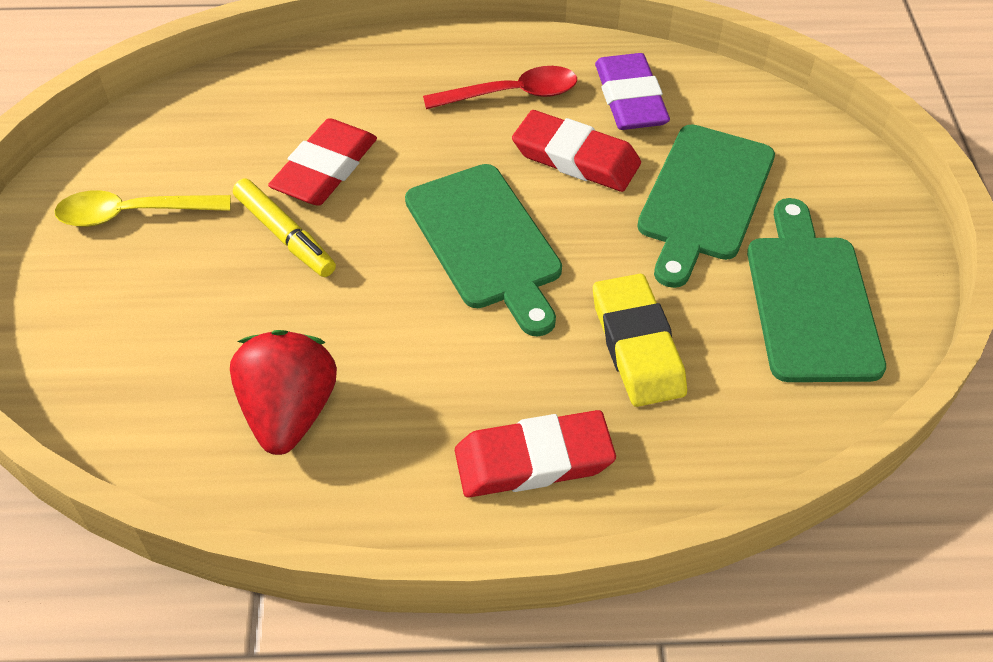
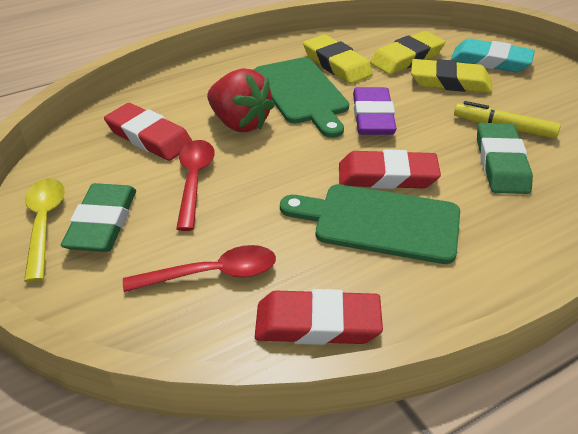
green cutting board: 3 -> 2
green eraser: 0 -> 2
red spoon: 1 -> 2
turquoise eraser: 0 -> 1
yellow eraser: 1 -> 3

